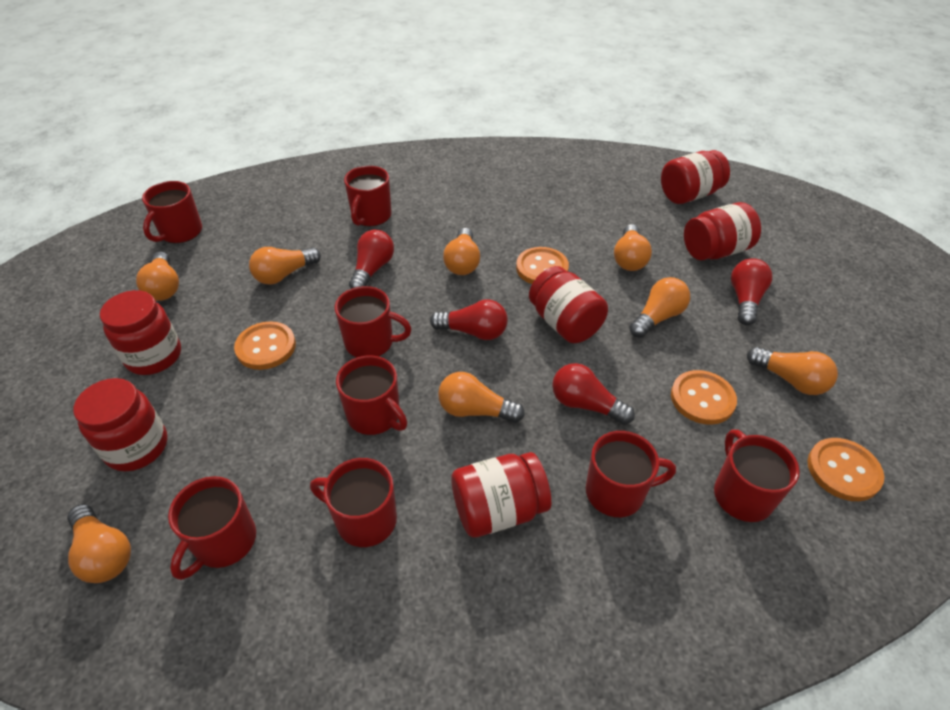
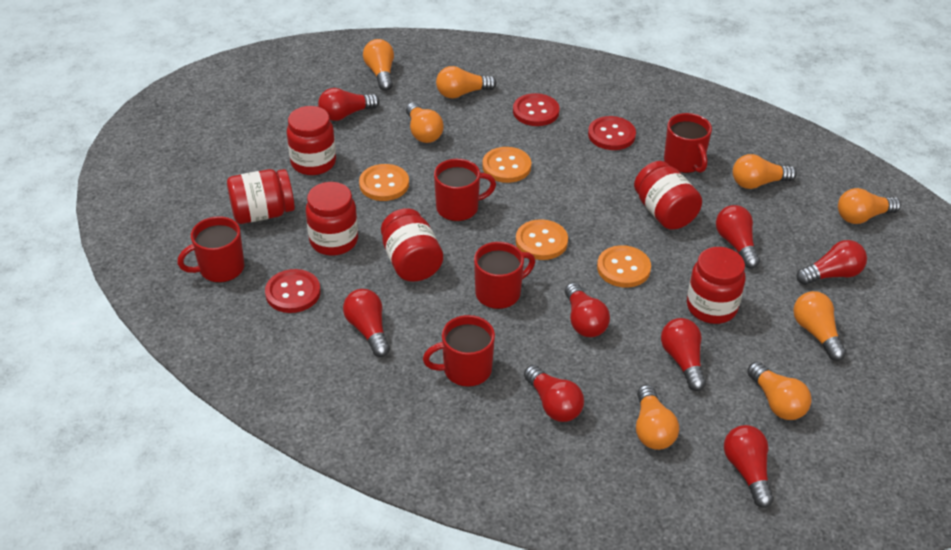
red button: 0 -> 3
red light bulb: 4 -> 8
red mug: 8 -> 5

